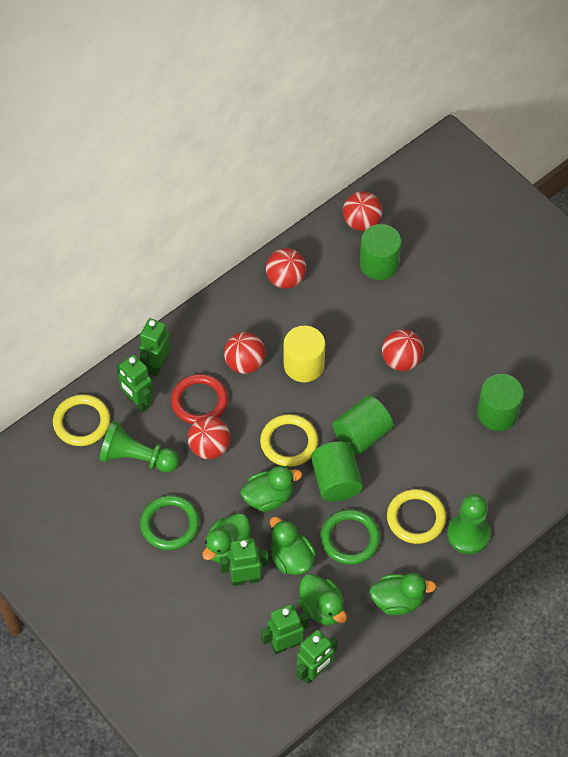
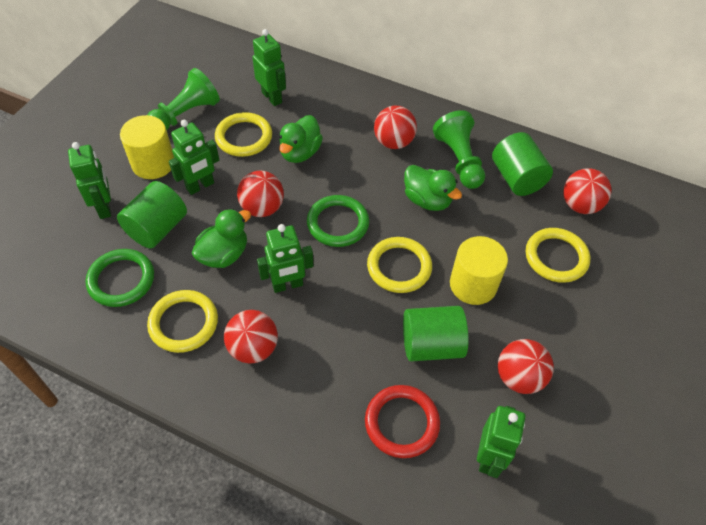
green cylinder: 4 -> 3
green duck: 5 -> 3
yellow cylinder: 1 -> 2
yellow ring: 3 -> 4

